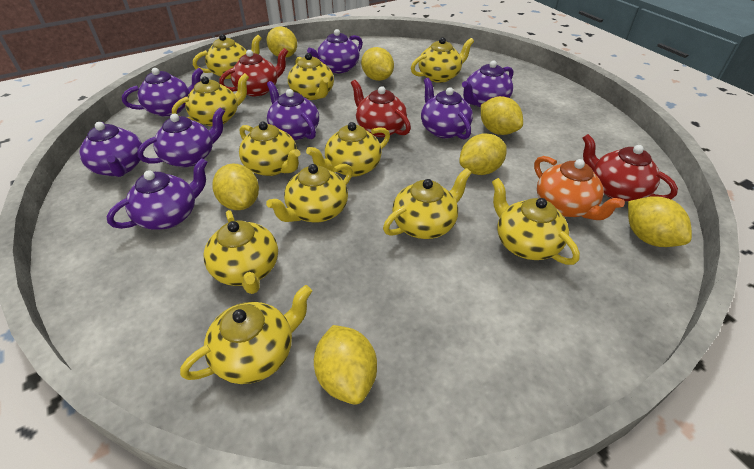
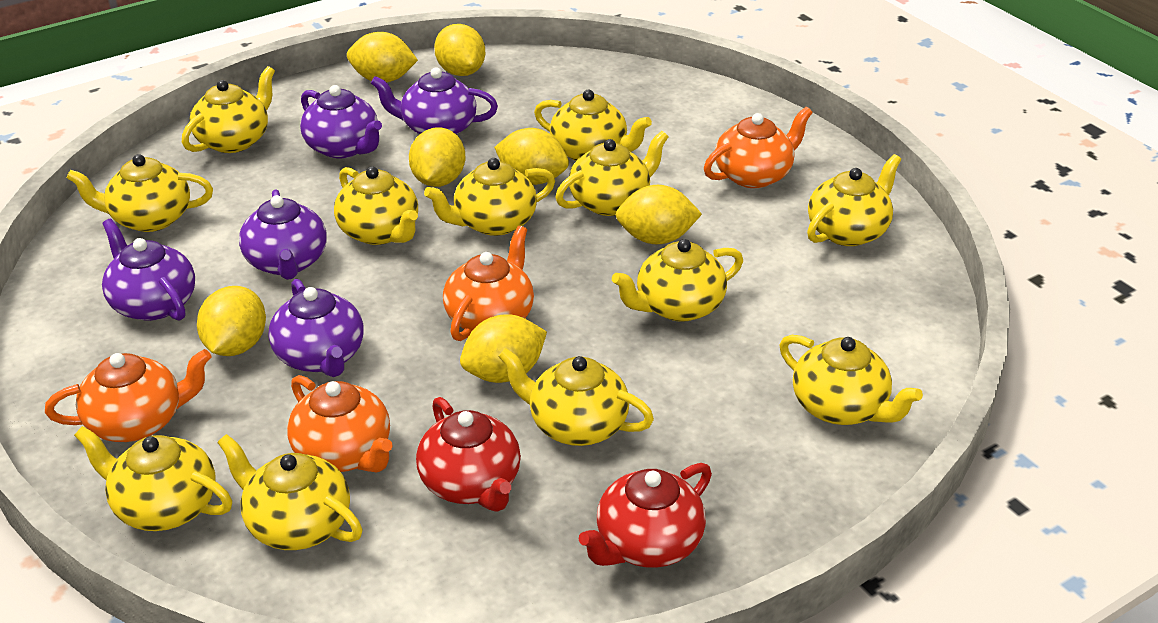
orange teapot: 1 -> 4
purple teapot: 8 -> 5
red teapot: 3 -> 2
yellow teapot: 11 -> 12

